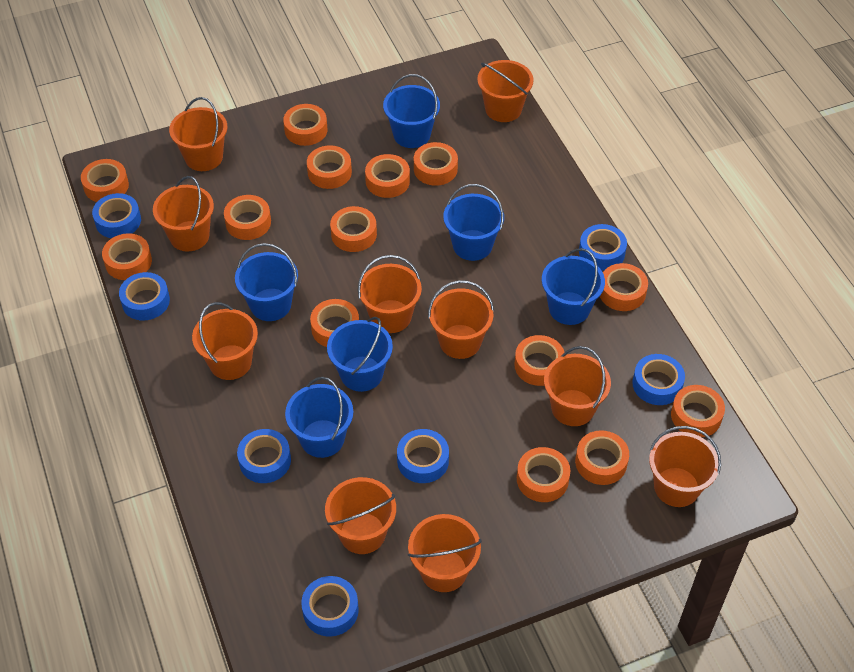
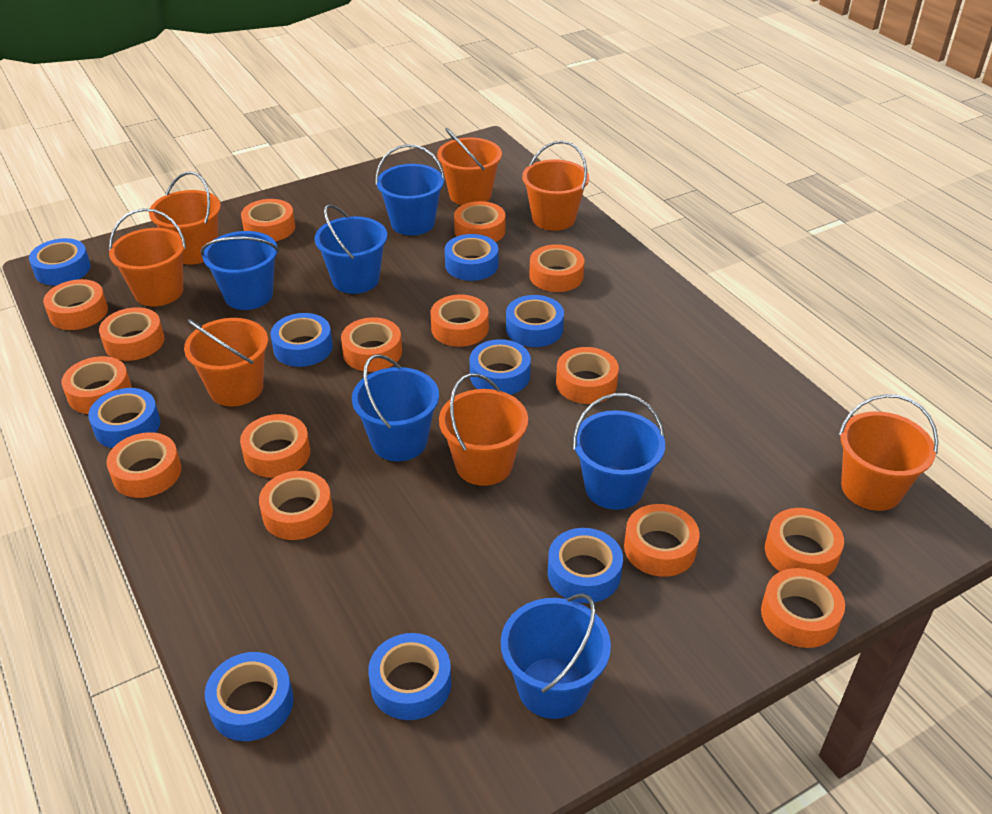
blue tape: 7 -> 9
orange bucket: 10 -> 7
orange tape: 14 -> 15

